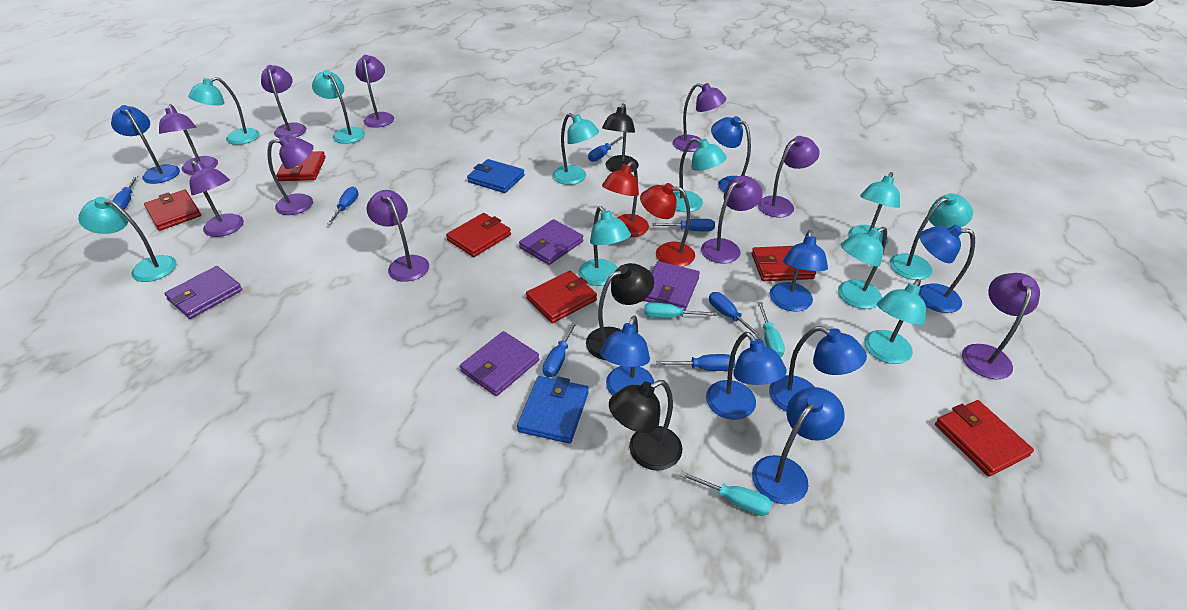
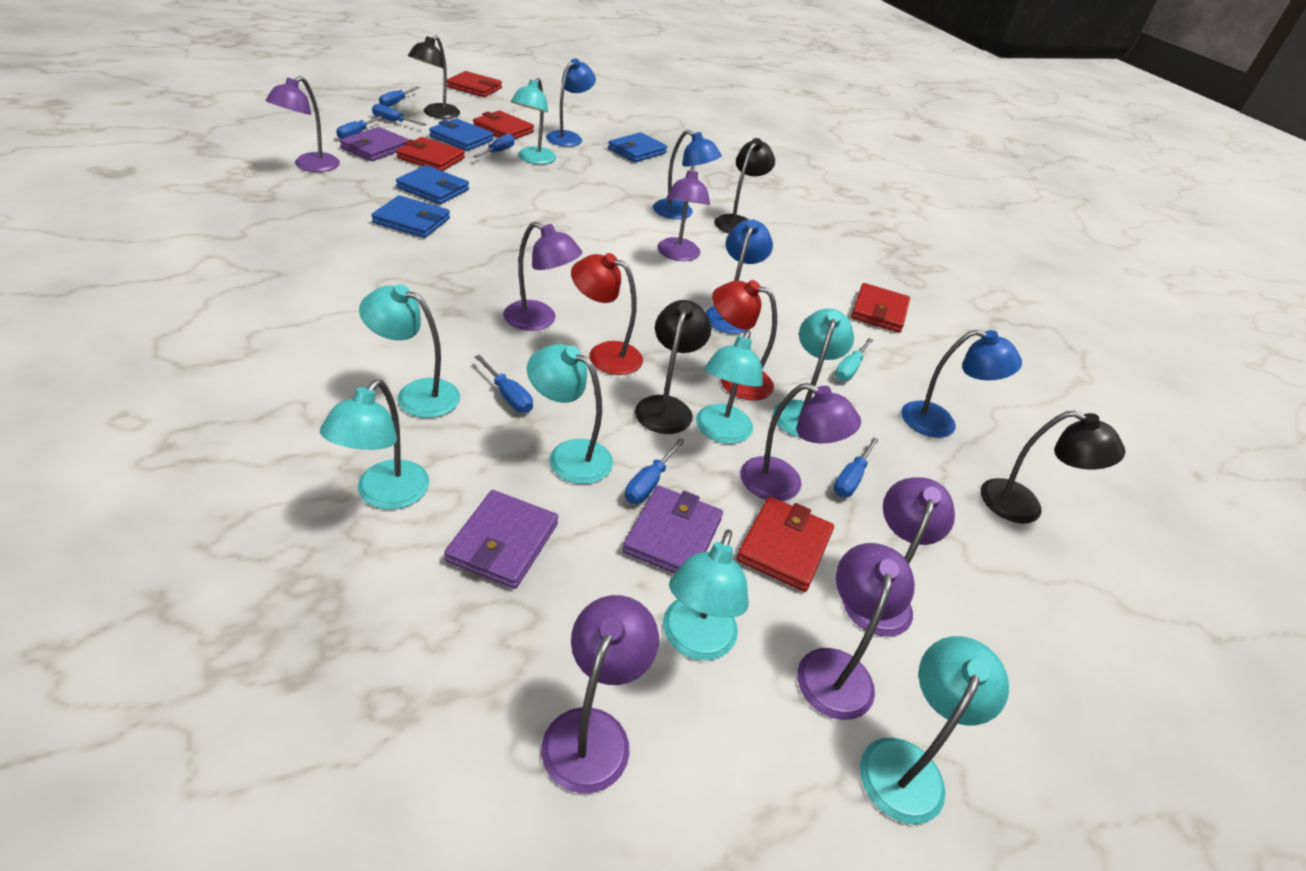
black lamp: 3 -> 4
blue lamp: 8 -> 4
blue wallet: 2 -> 4
purple lamp: 10 -> 7
purple wallet: 4 -> 3
red wallet: 6 -> 5
turquoise lamp: 10 -> 8
turquoise screwdriver: 3 -> 1

